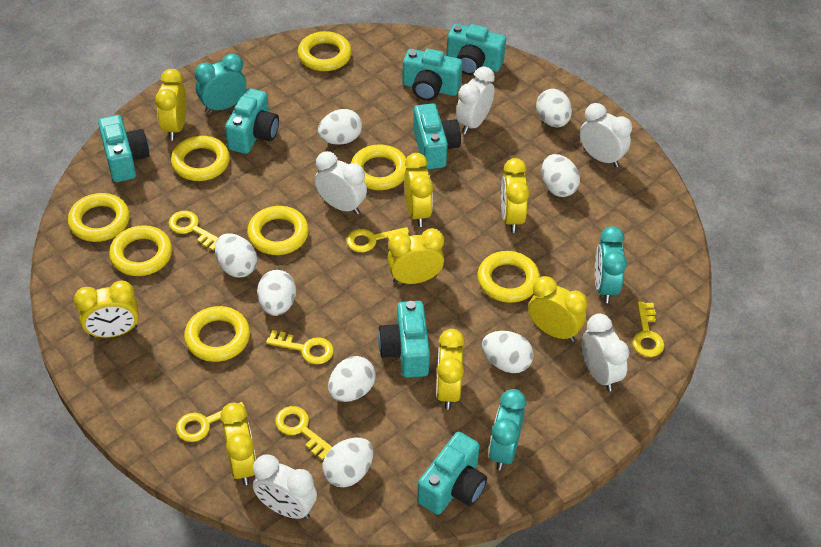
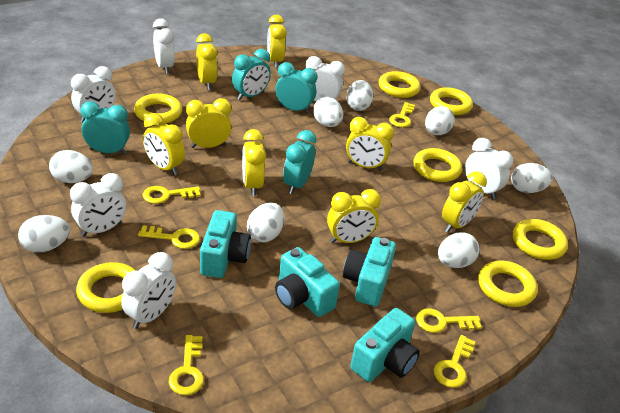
turquoise camera: 7 -> 4
turquoise clock: 3 -> 4
white clock: 5 -> 6
yellow ring: 8 -> 7

